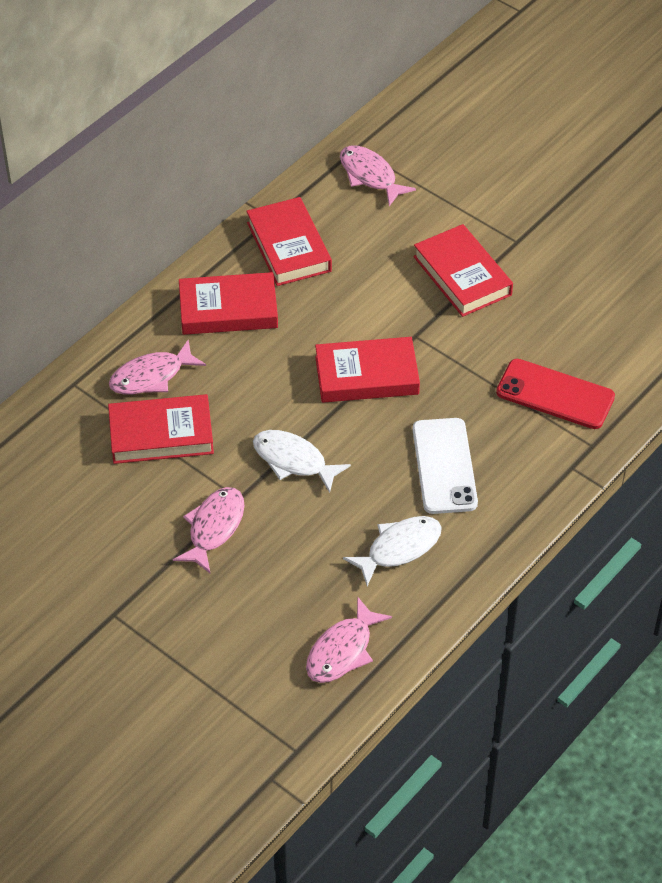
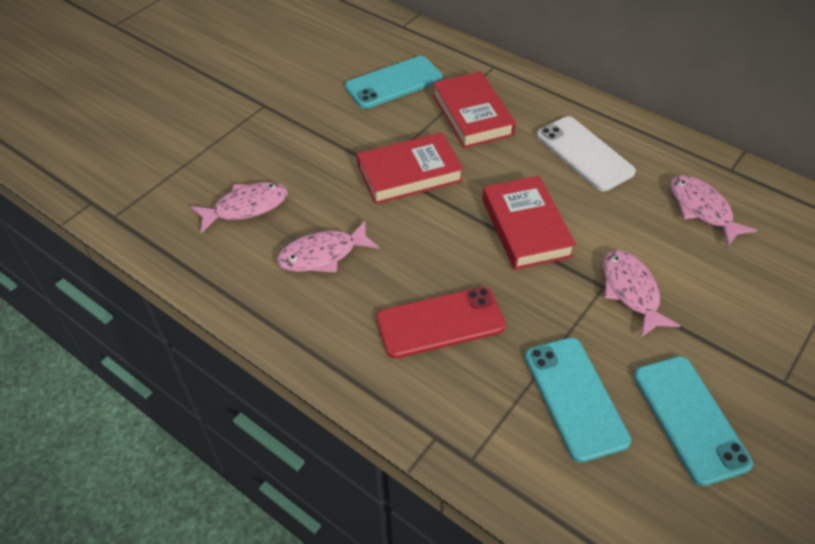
red book: 5 -> 3
turquoise phone: 0 -> 3
white fish: 2 -> 0

